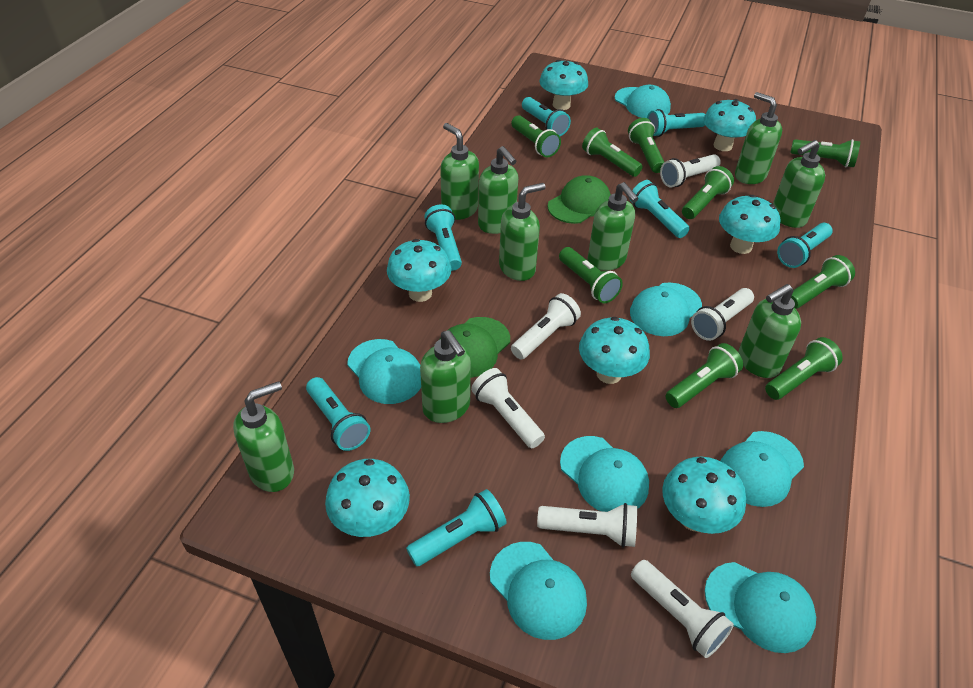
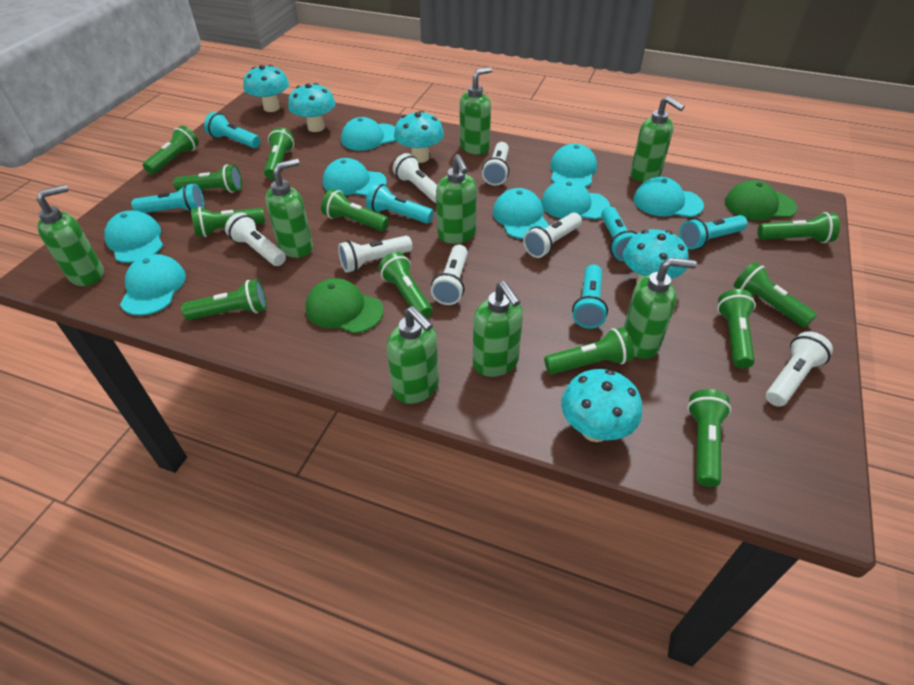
green flashlight: 9 -> 12
green soap dispenser: 9 -> 8
turquoise cap: 7 -> 8
turquoise flashlight: 7 -> 6
turquoise mushroom: 7 -> 5
white flashlight: 6 -> 7

